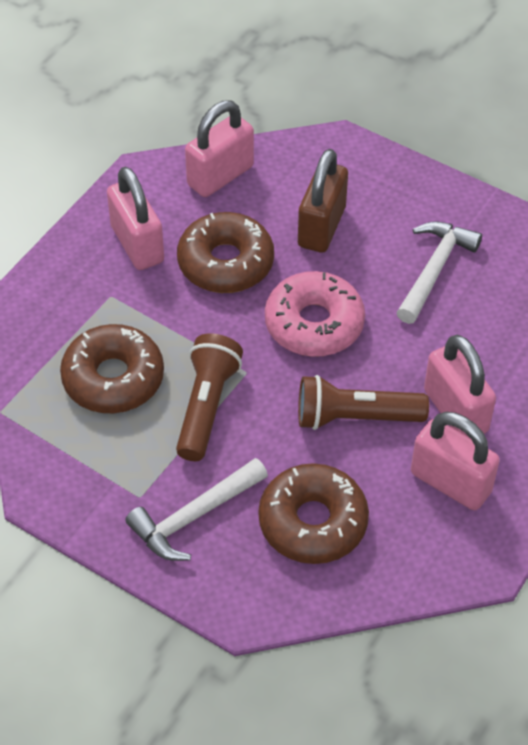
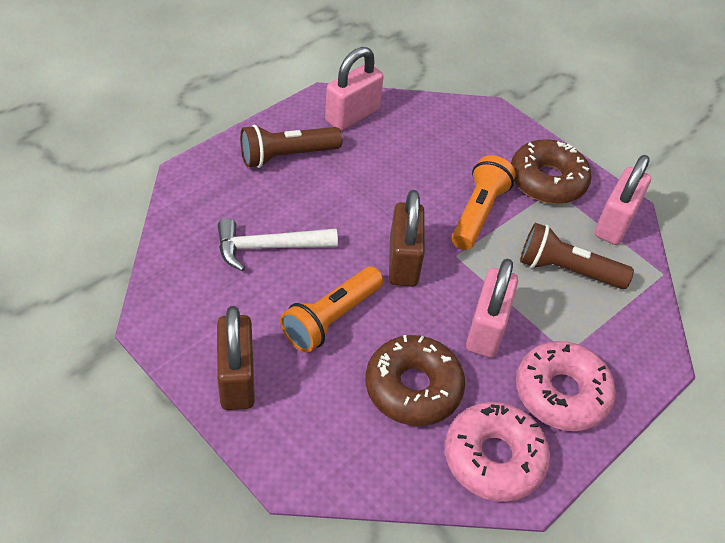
brown donut: 3 -> 2
brown padlock: 1 -> 2
orange flashlight: 0 -> 2
pink donut: 1 -> 2
pink padlock: 4 -> 3
white hammer: 2 -> 1

